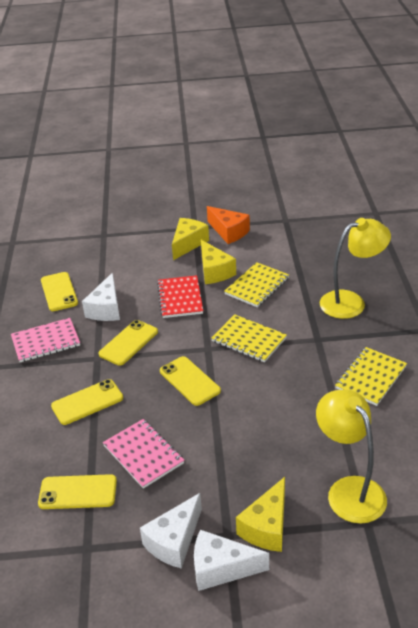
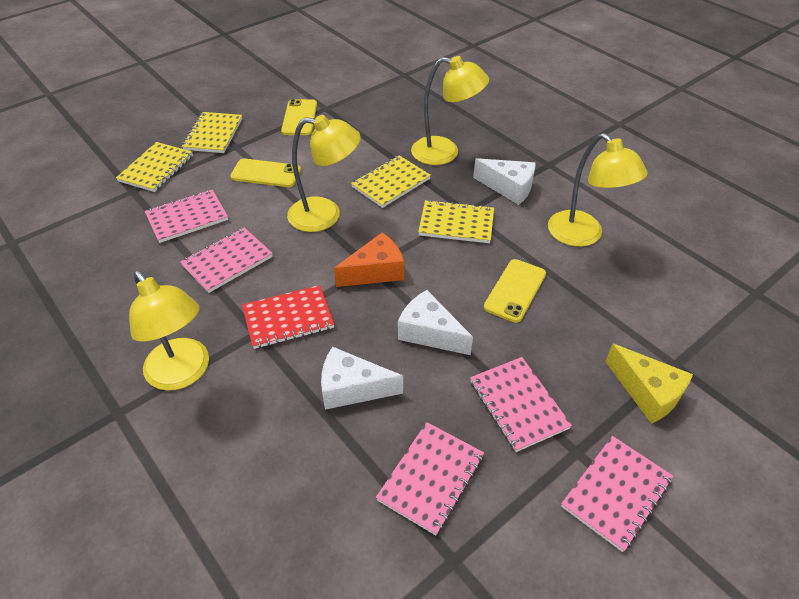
pink notebook: 2 -> 5
yellow cheese: 3 -> 1
yellow lamp: 2 -> 4
yellow notebook: 3 -> 4
yellow phone: 5 -> 3

